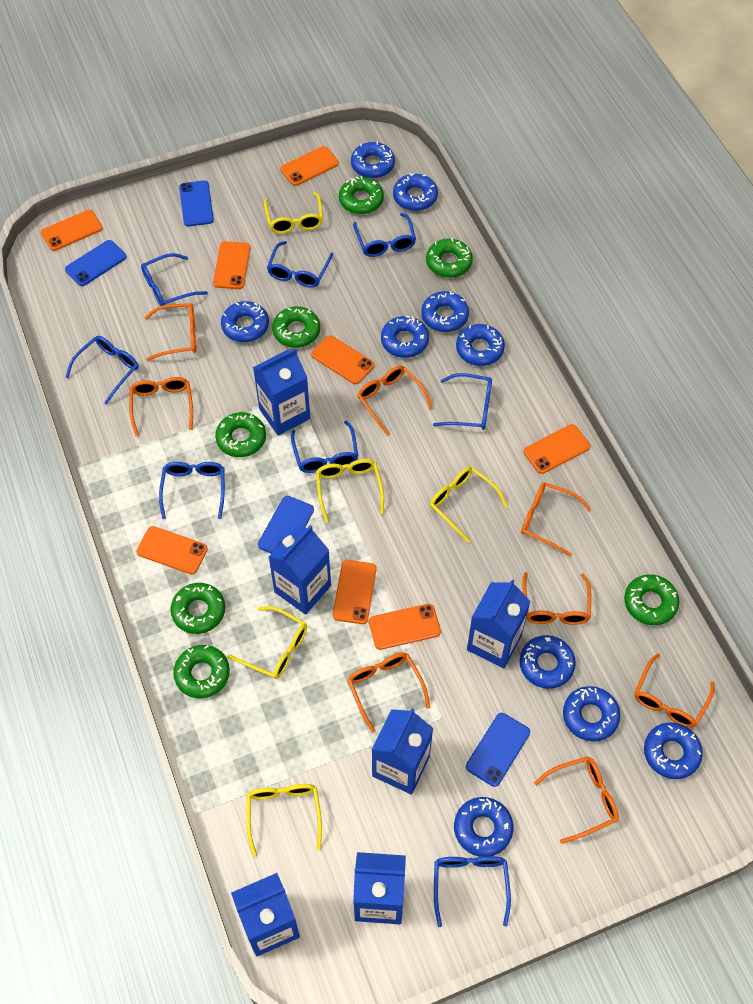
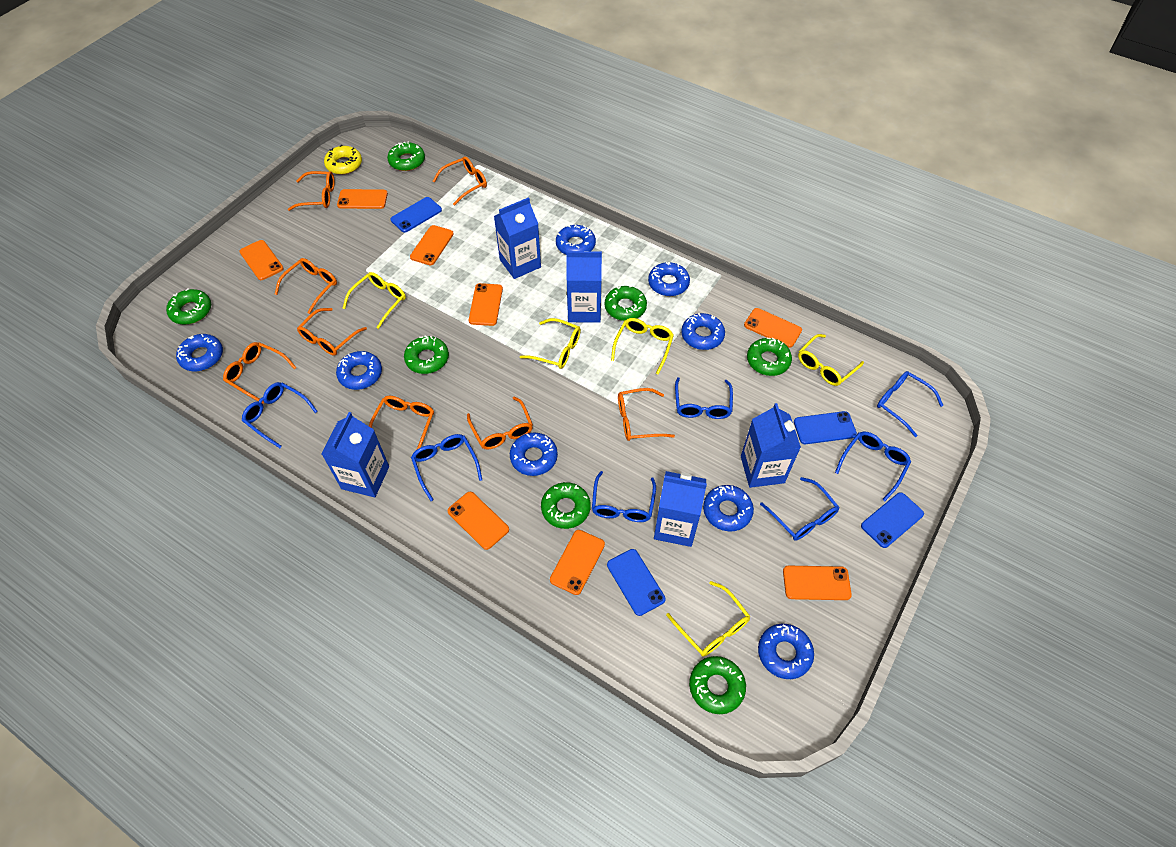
blue carton: 6 -> 5
blue donut: 10 -> 8
blue glasses: 8 -> 7
yellow donut: 0 -> 1

